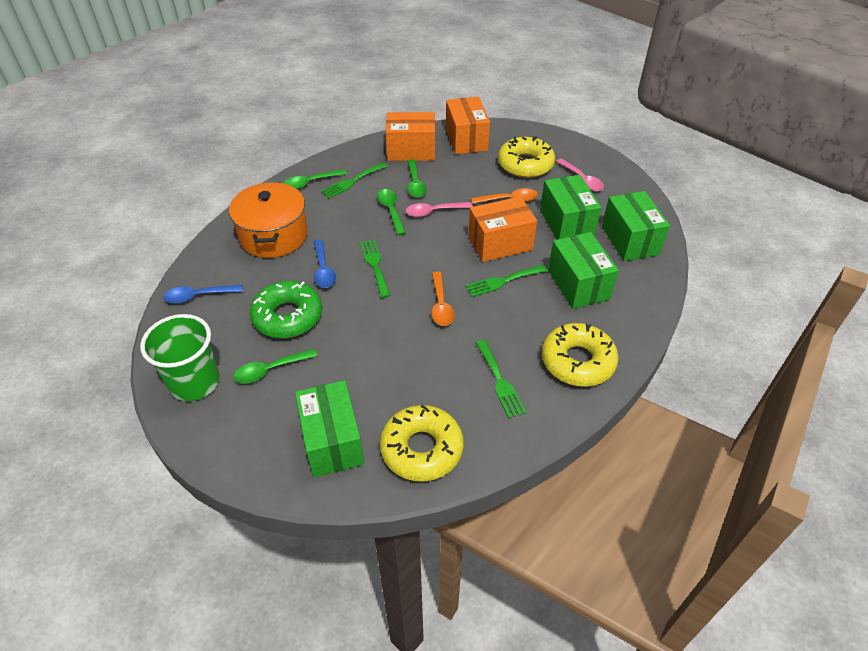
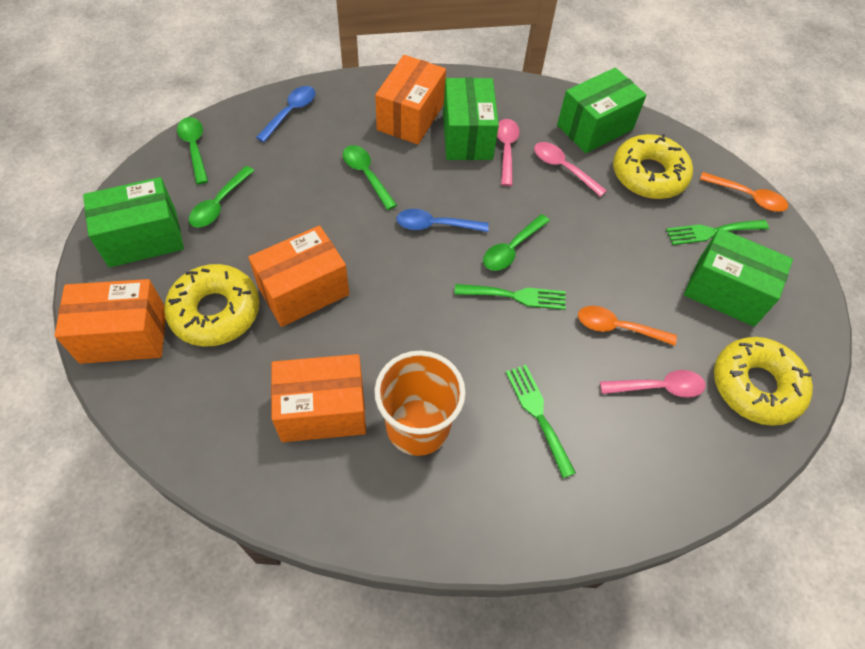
green cup: 1 -> 0
green donut: 1 -> 0
green fork: 4 -> 3
orange box: 3 -> 4
orange cup: 0 -> 1
orange pot: 1 -> 0
pink spoon: 2 -> 3

